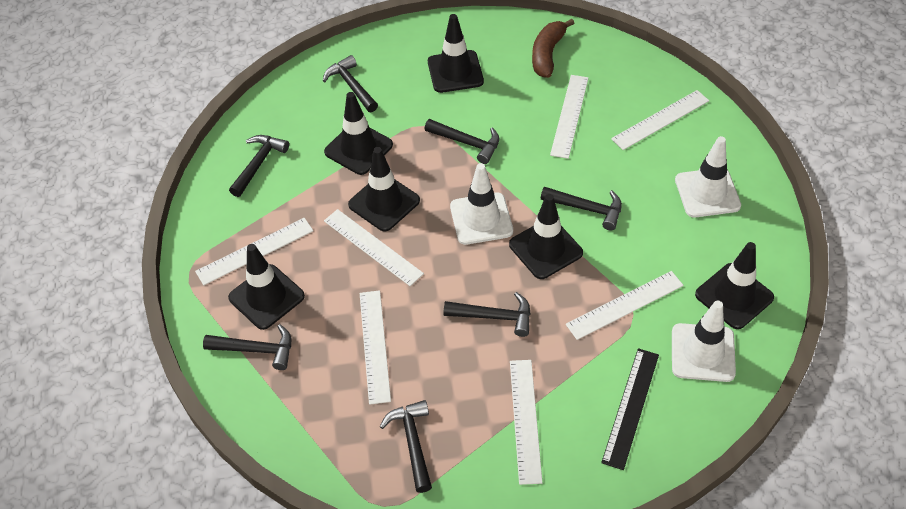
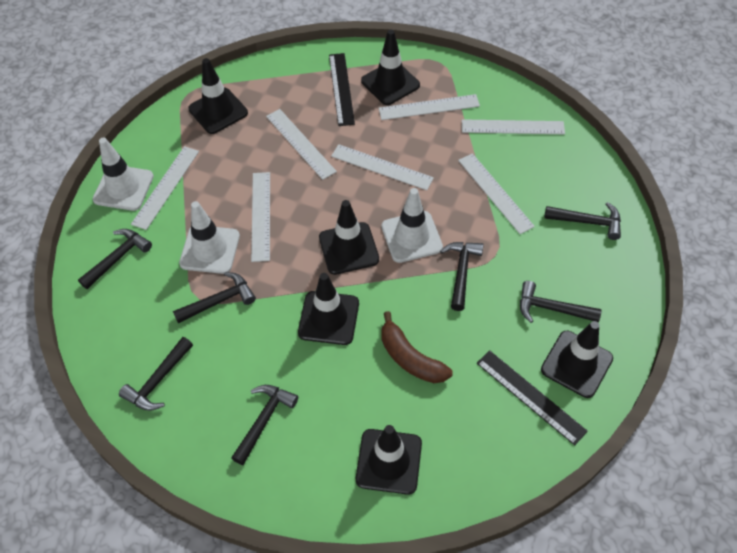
black ruler: 1 -> 2

